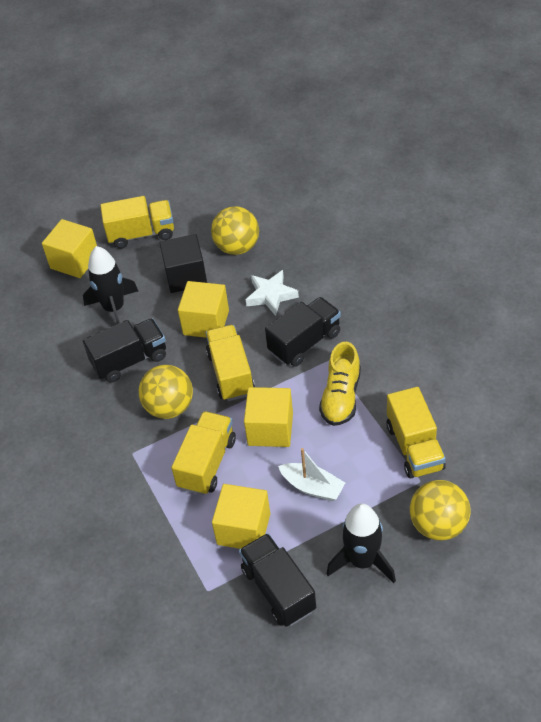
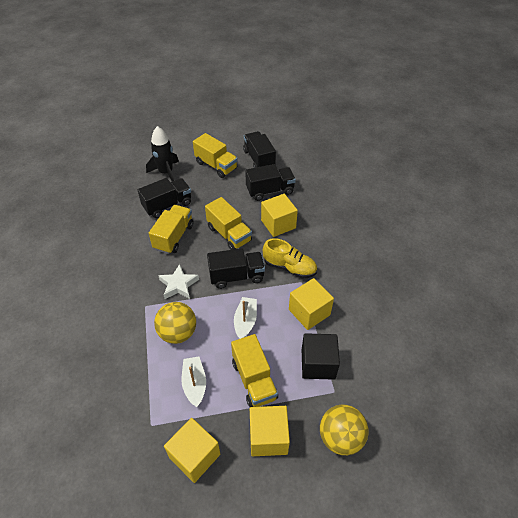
black rocket: 2 -> 1
black truck: 3 -> 4
white boat: 1 -> 2
yellow ball: 3 -> 2

